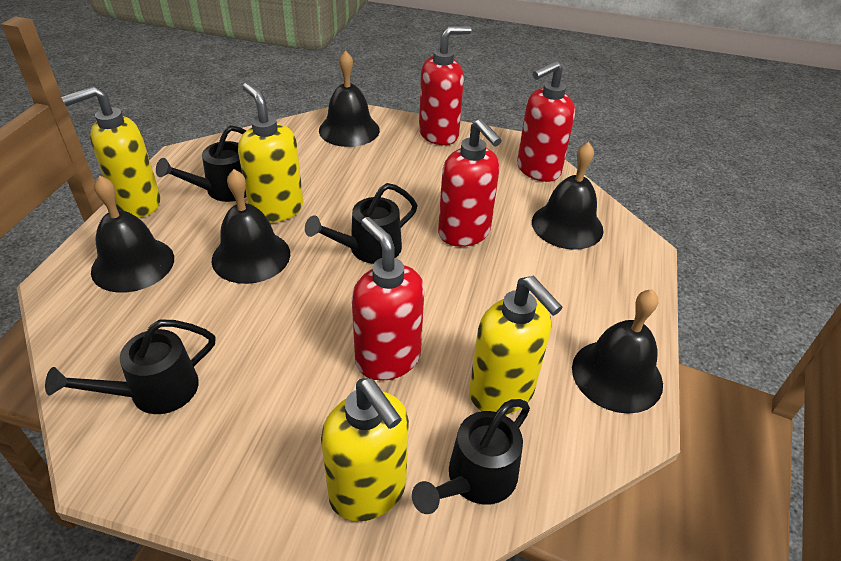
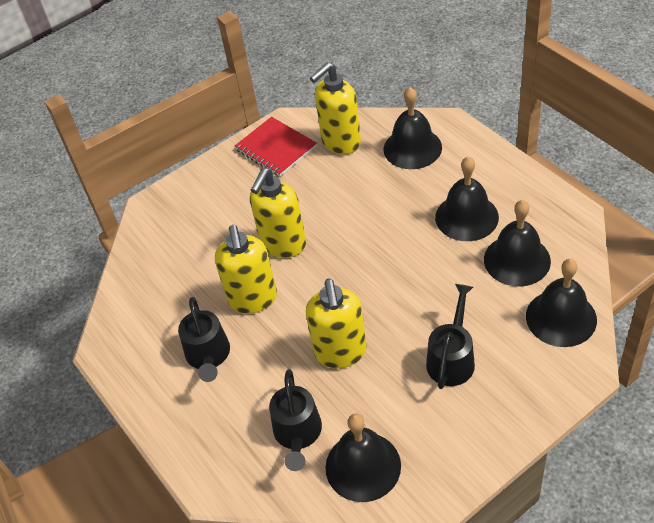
black watering can: 4 -> 3
red notebook: 0 -> 1
red soap dispenser: 4 -> 0

